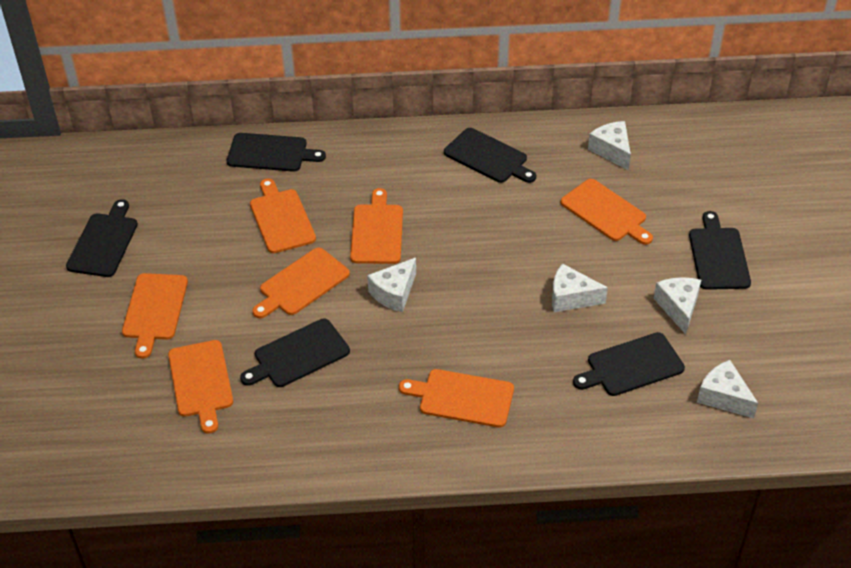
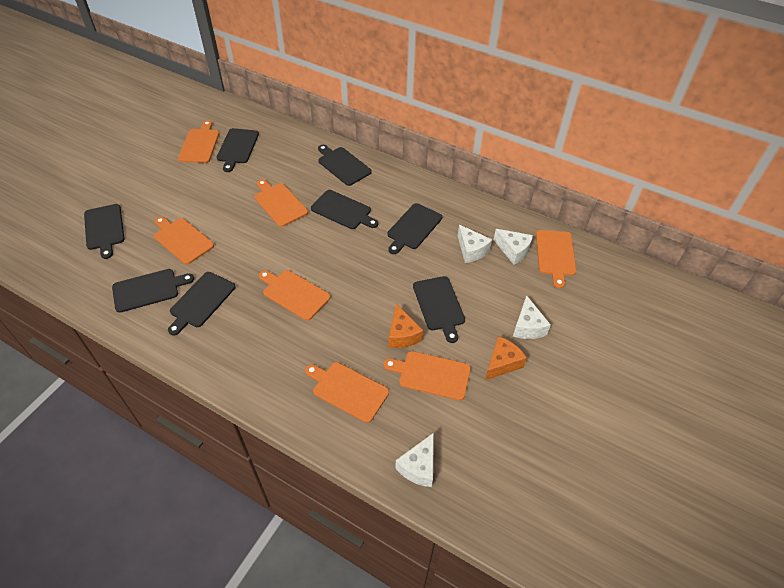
black cutting board: 6 -> 8
orange cheese: 0 -> 2
white cheese: 5 -> 4

